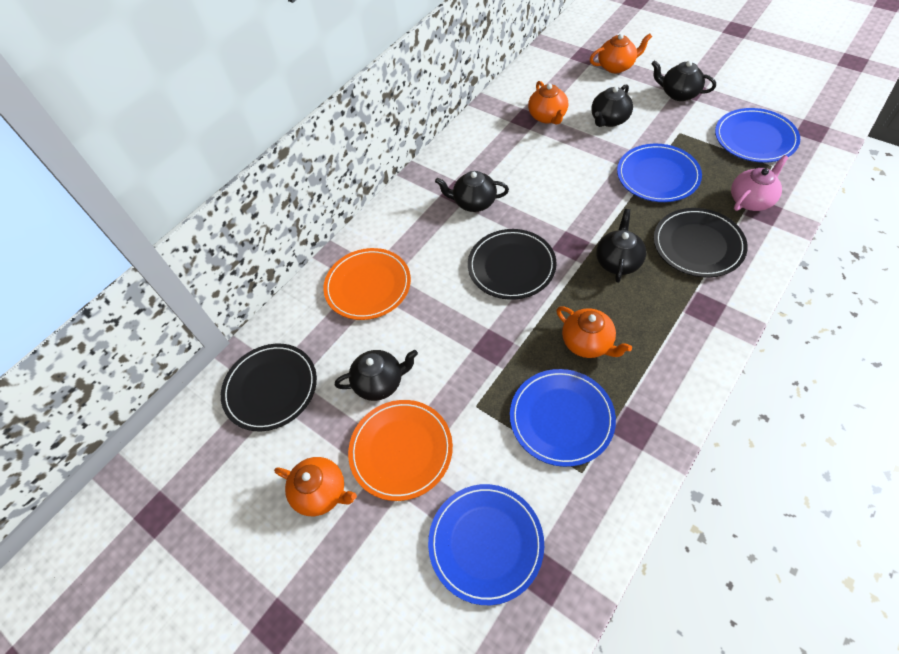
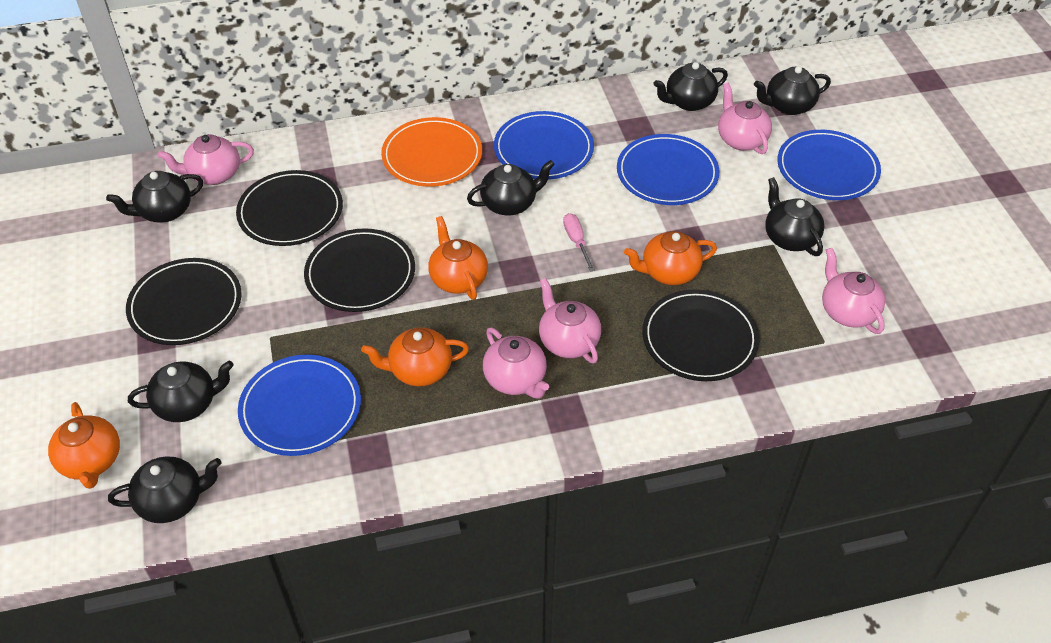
black plate: 3 -> 4
black teapot: 5 -> 7
orange plate: 2 -> 1
pink screwdriver: 0 -> 1
pink teapot: 1 -> 5

